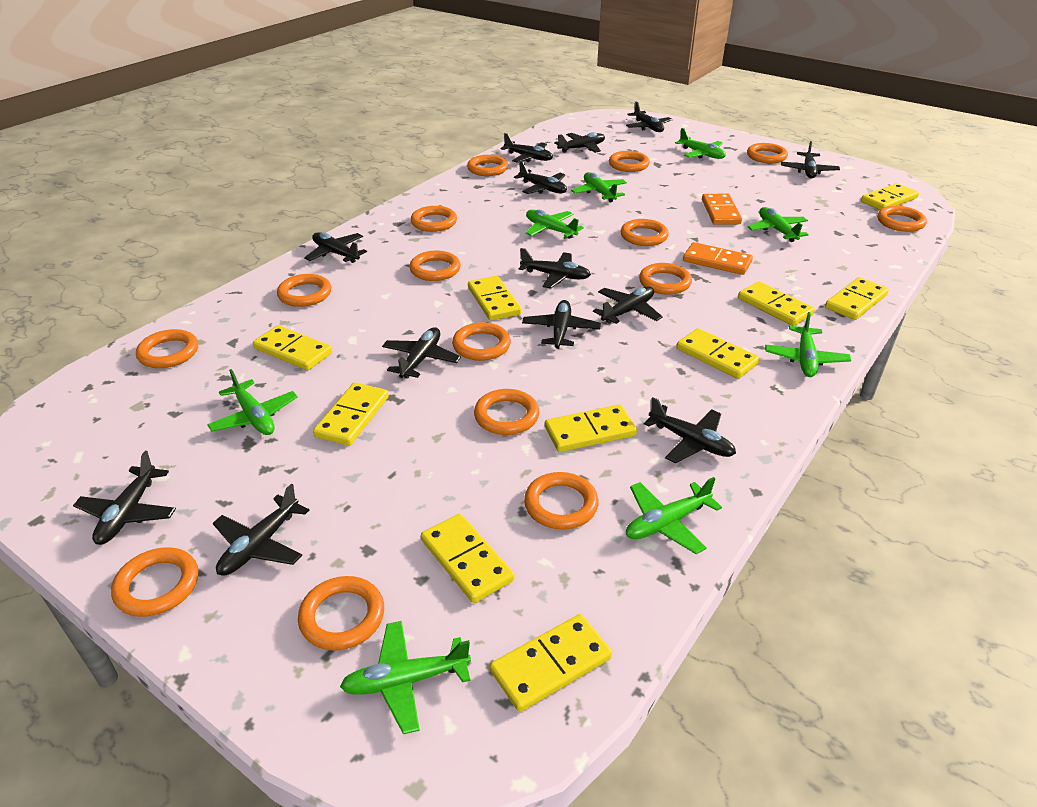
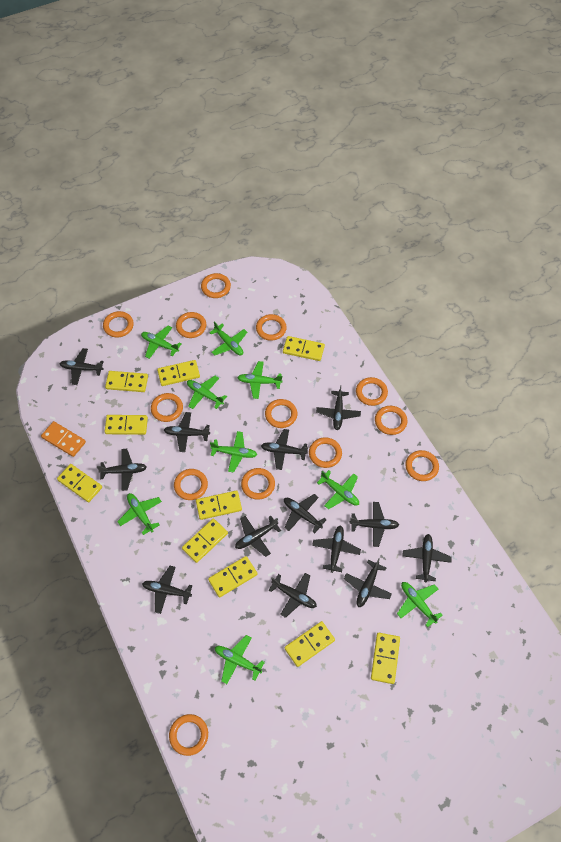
green plane: 8 -> 9
orange domino: 2 -> 1
orange ring: 15 -> 13

